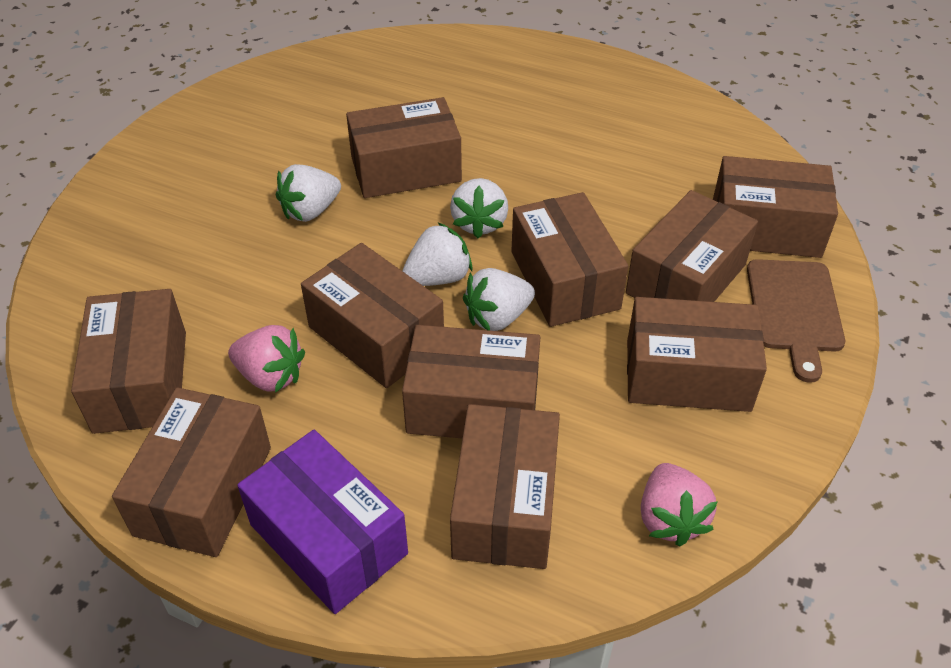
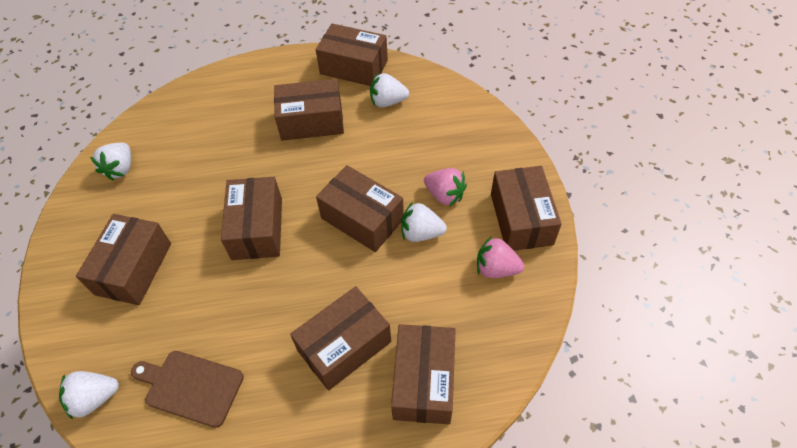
brown box: 10 -> 8
purple box: 1 -> 0

